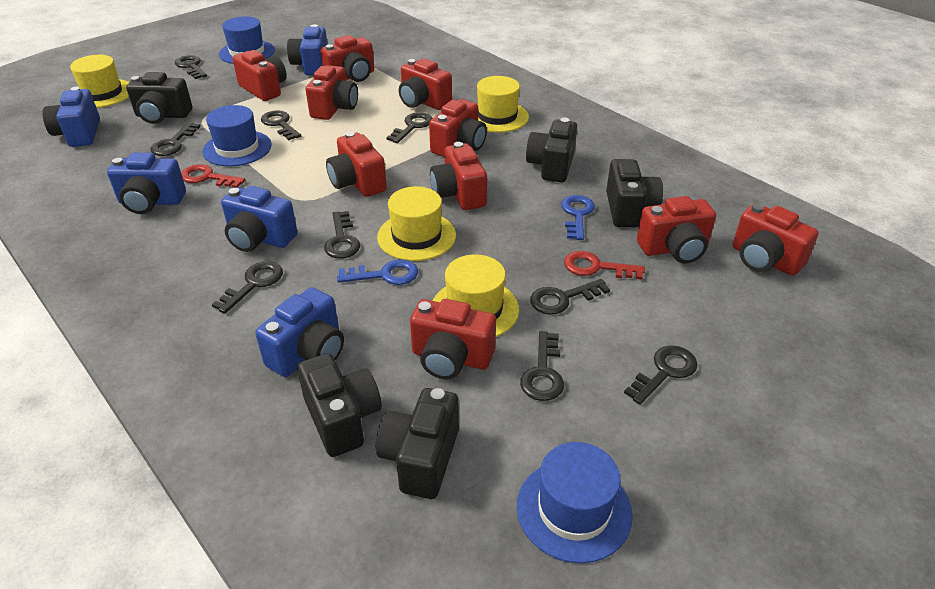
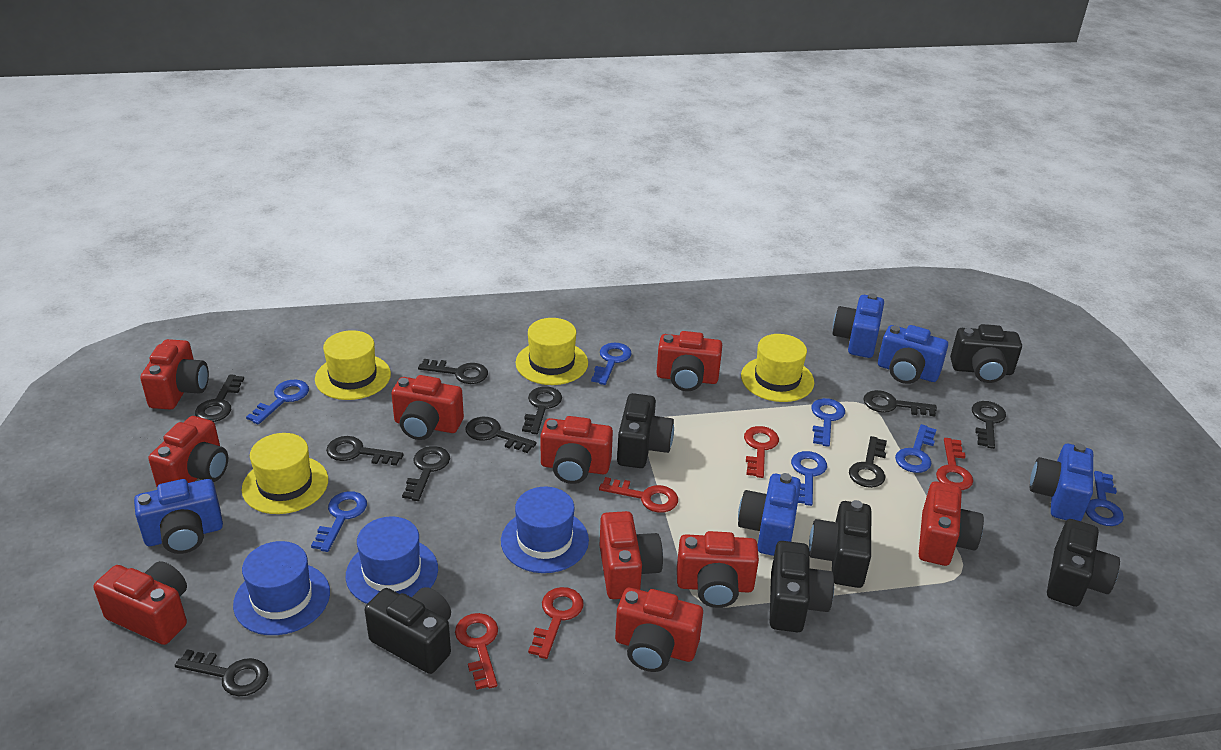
black camera: 5 -> 6
black key: 9 -> 10
blue key: 2 -> 7
red key: 2 -> 5

